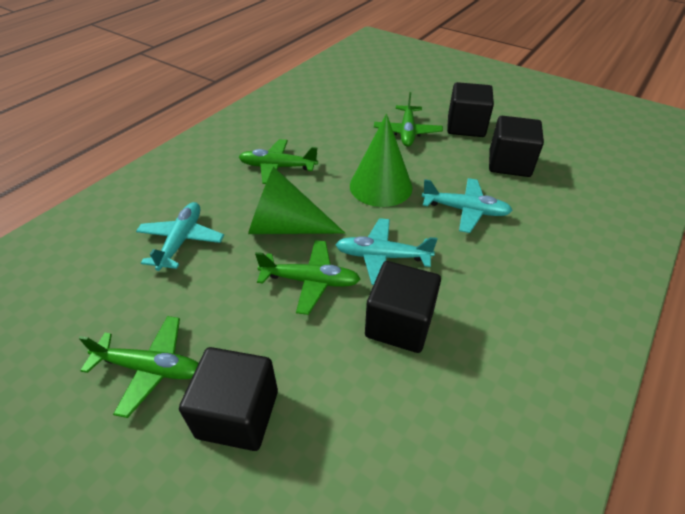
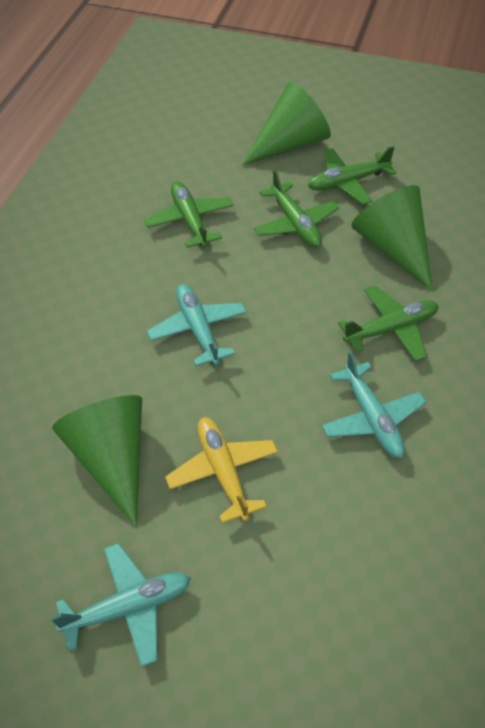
black cube: 4 -> 0
green cone: 2 -> 3
yellow plane: 0 -> 1

